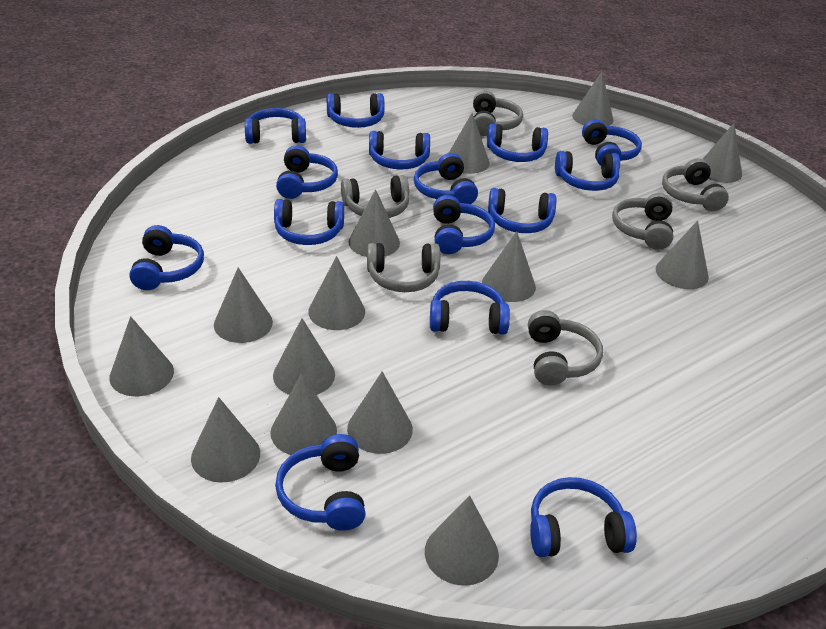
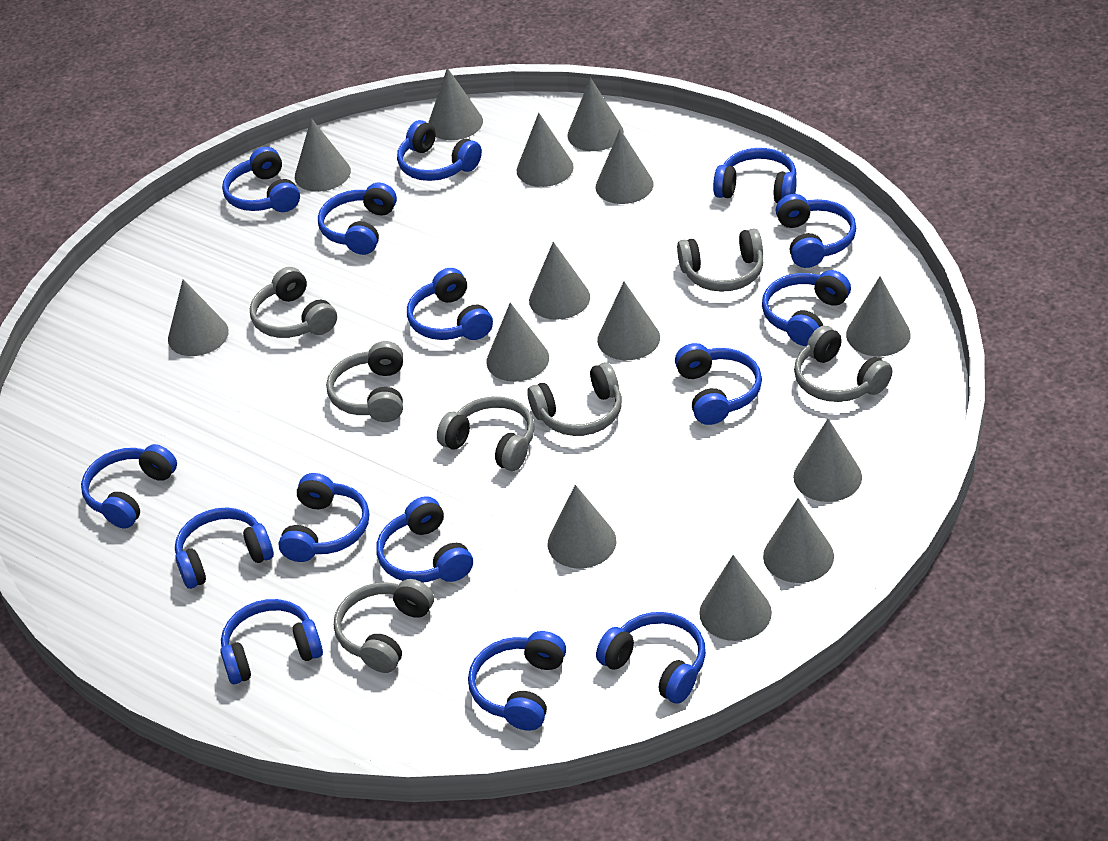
grey headphones: 6 -> 7

